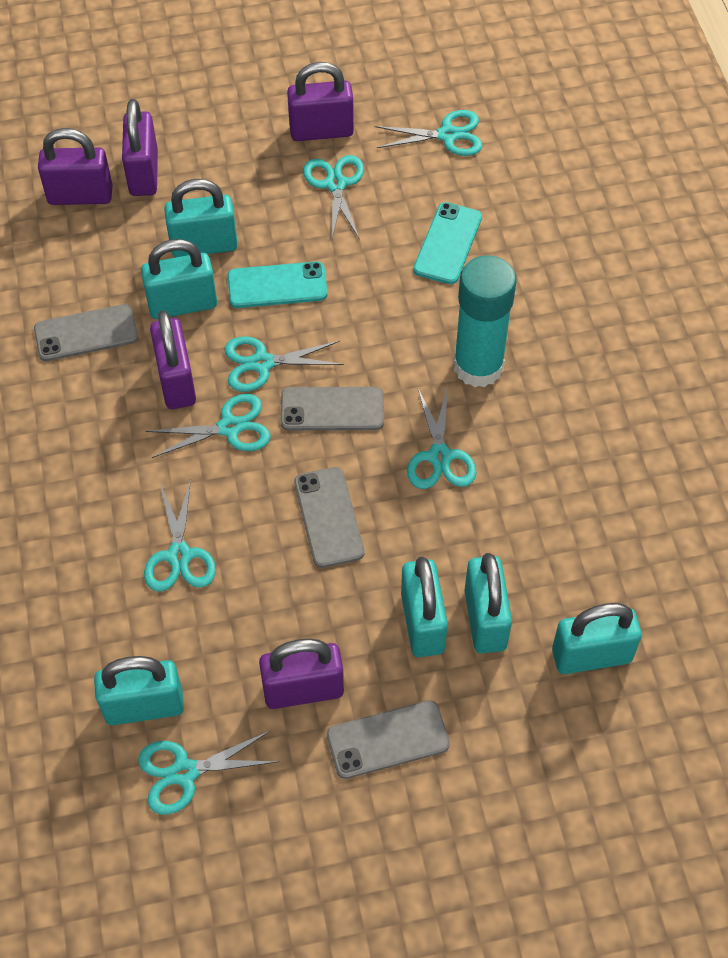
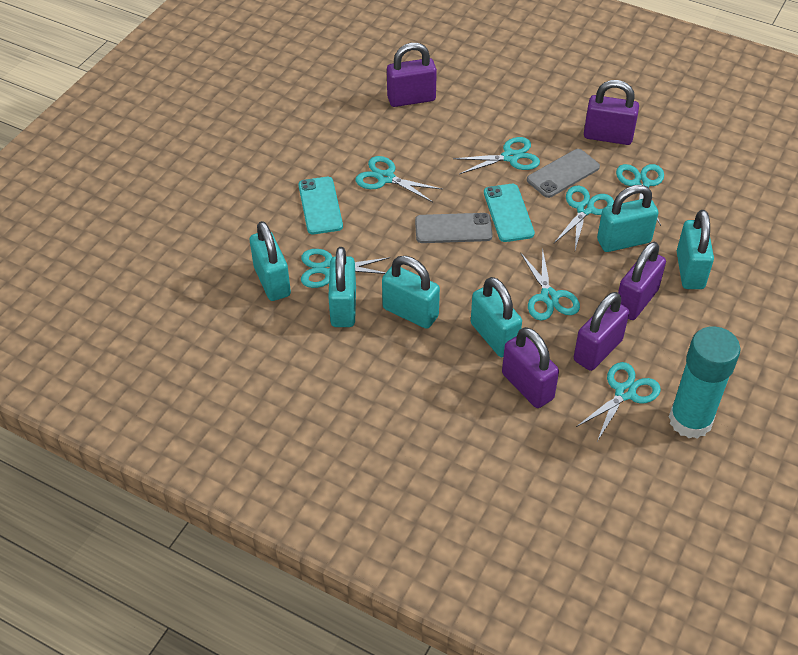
grey phone: 4 -> 2

